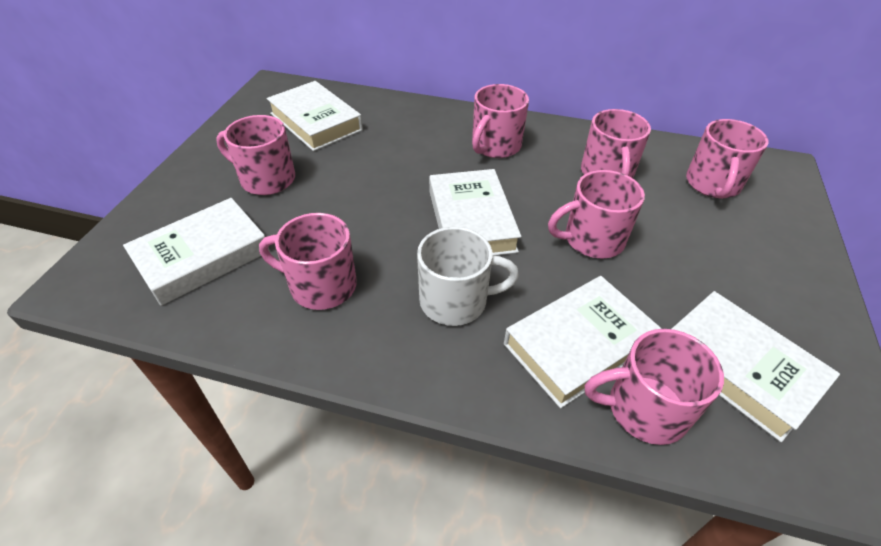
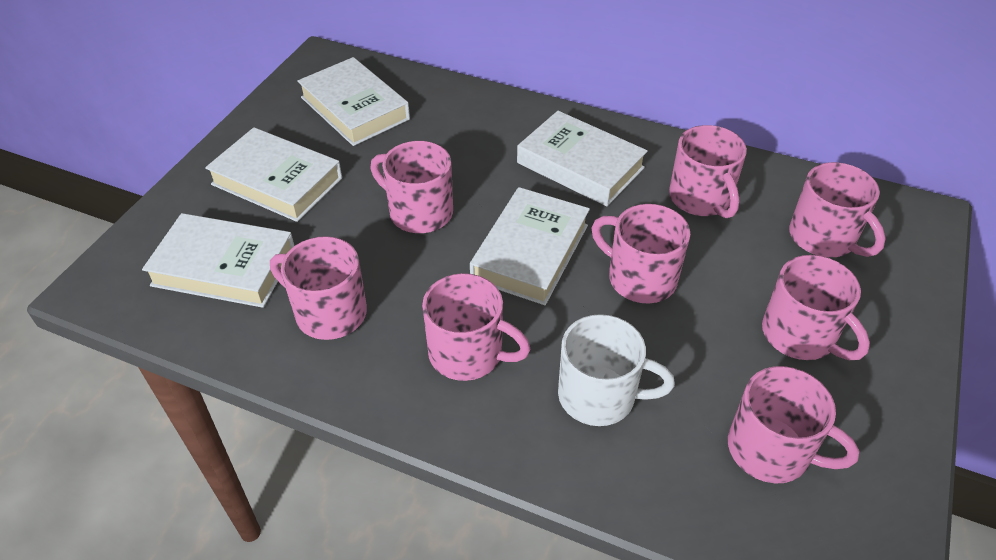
pink mug: 7 -> 8

